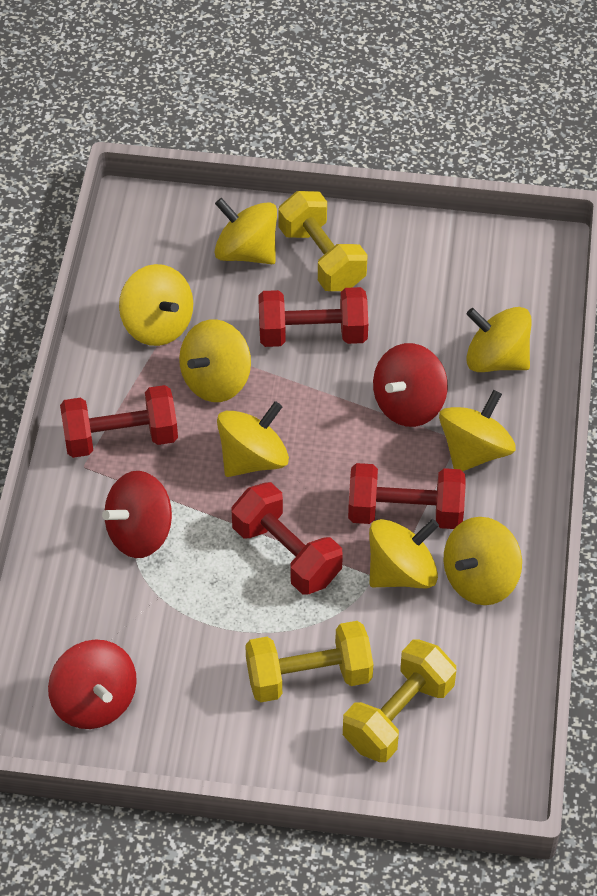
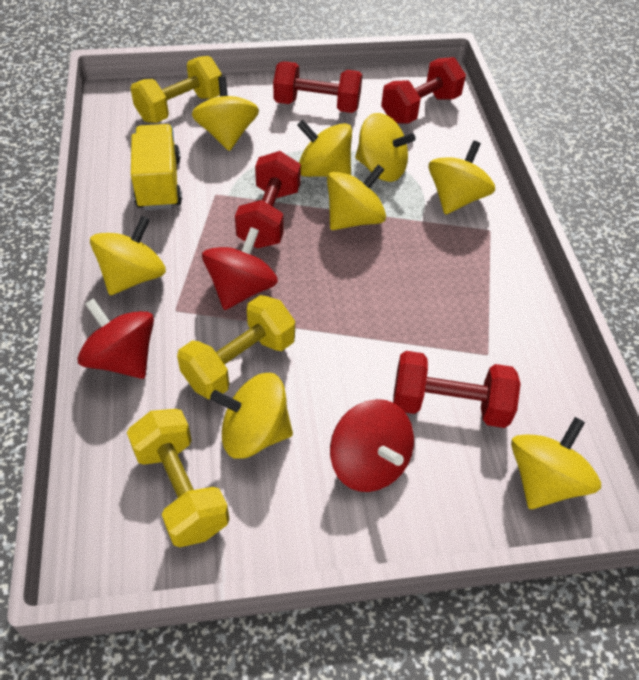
yellow truck: 0 -> 1

